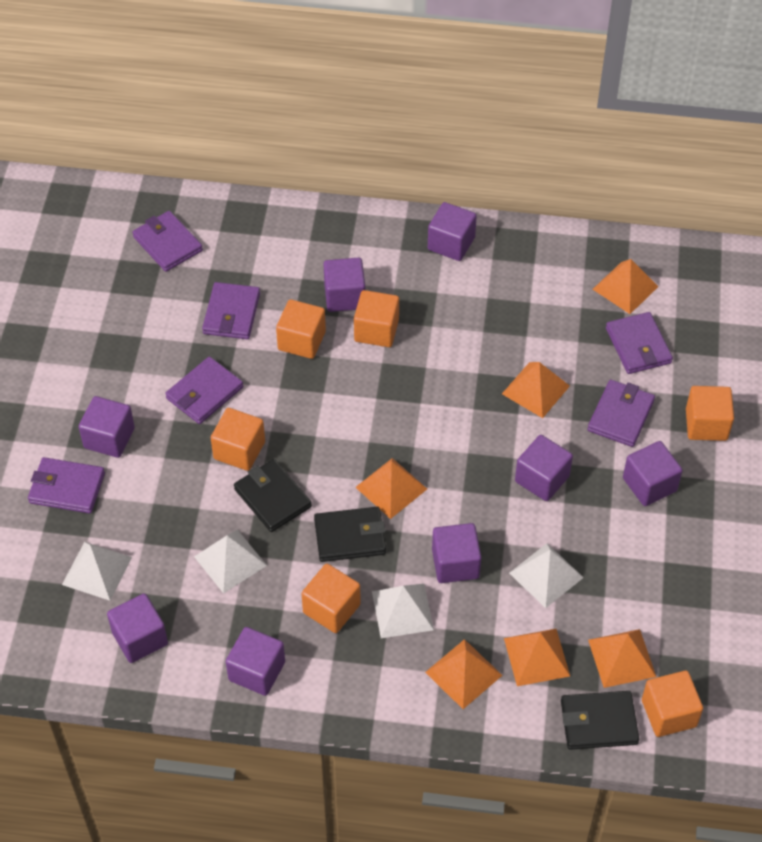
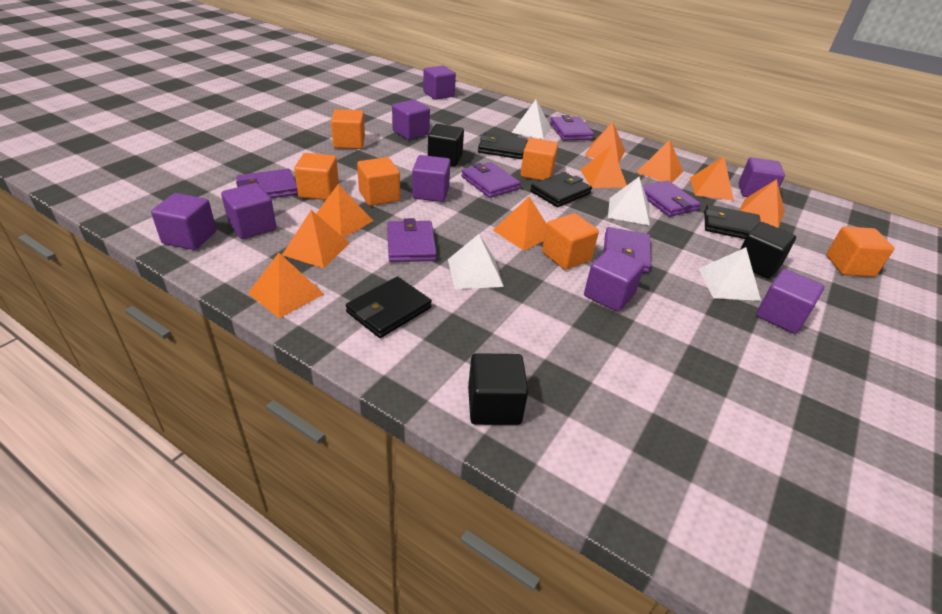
black cube: 0 -> 3
black wallet: 3 -> 4
orange pyramid: 6 -> 9

